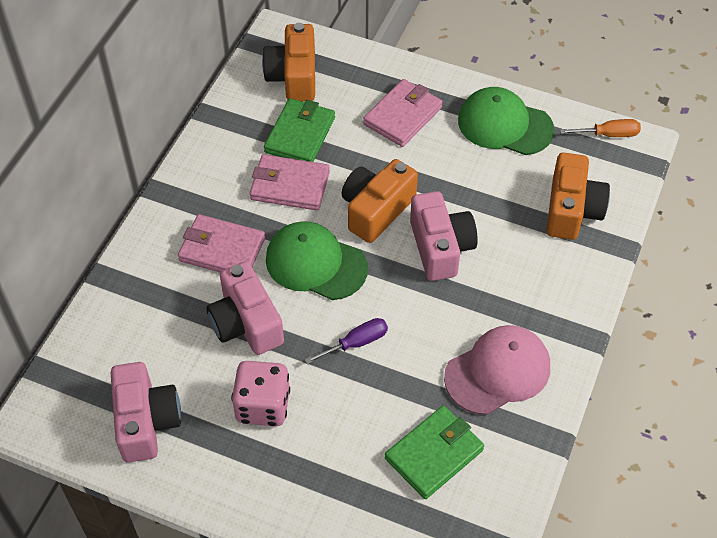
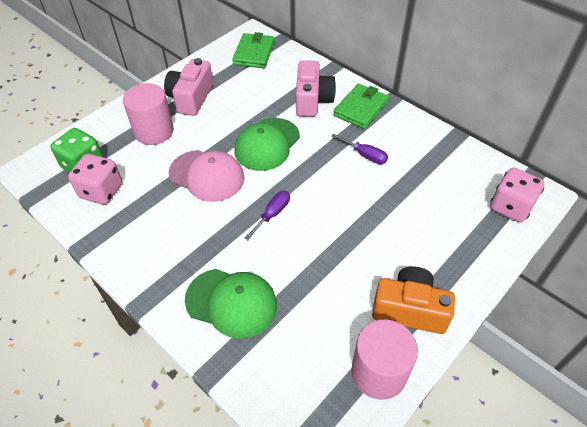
green dice: 0 -> 1
orange camera: 3 -> 1
orange screwdriver: 1 -> 0
pink camera: 3 -> 2
pink cylinder: 0 -> 2
pink dice: 1 -> 2
pink wallet: 3 -> 0
purple screwdriver: 1 -> 2

